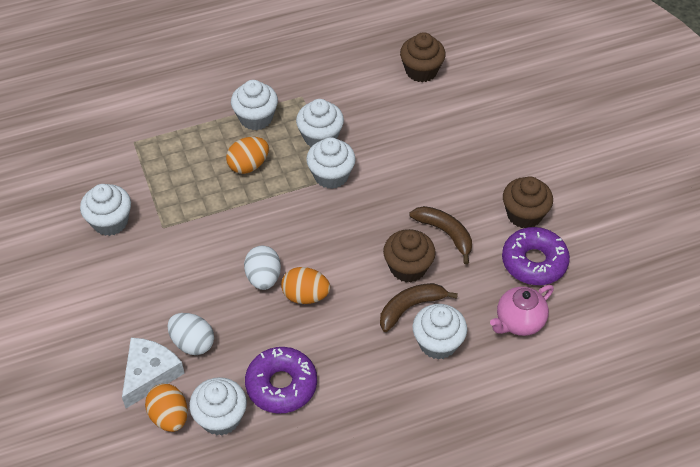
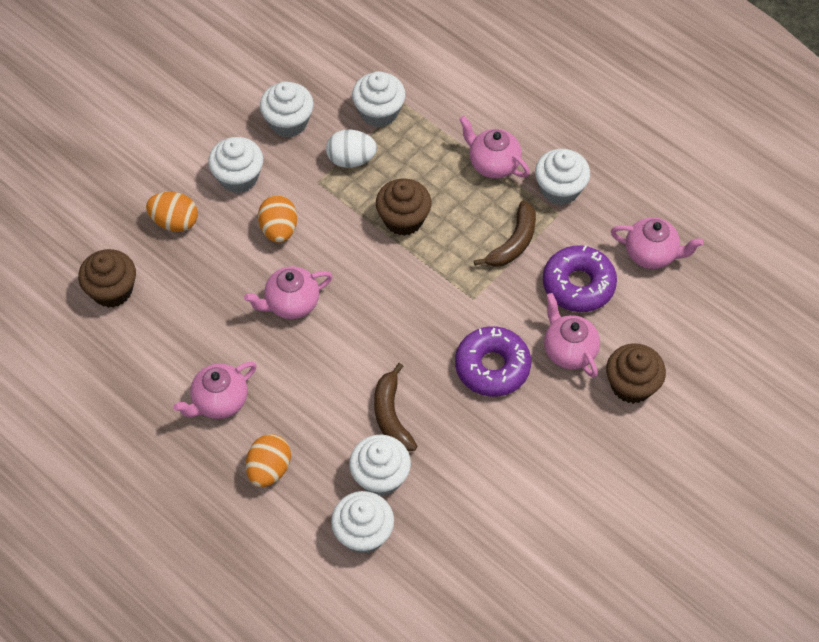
pink teapot: 1 -> 5
white cheese: 1 -> 0
white egg: 2 -> 1

